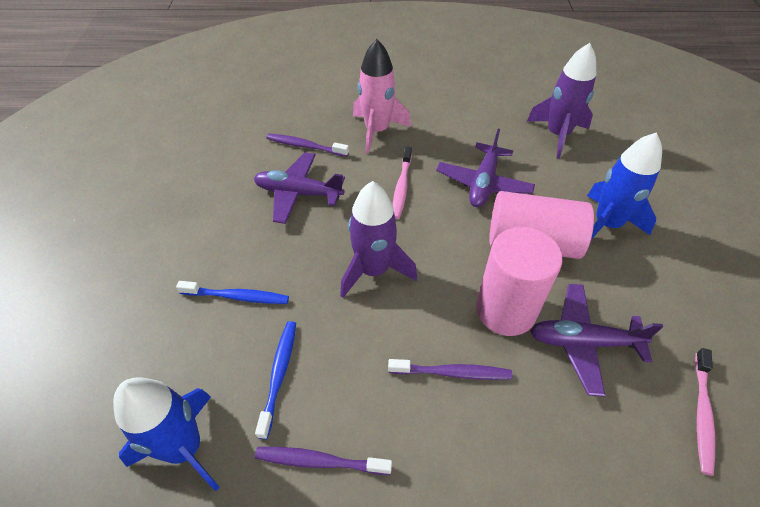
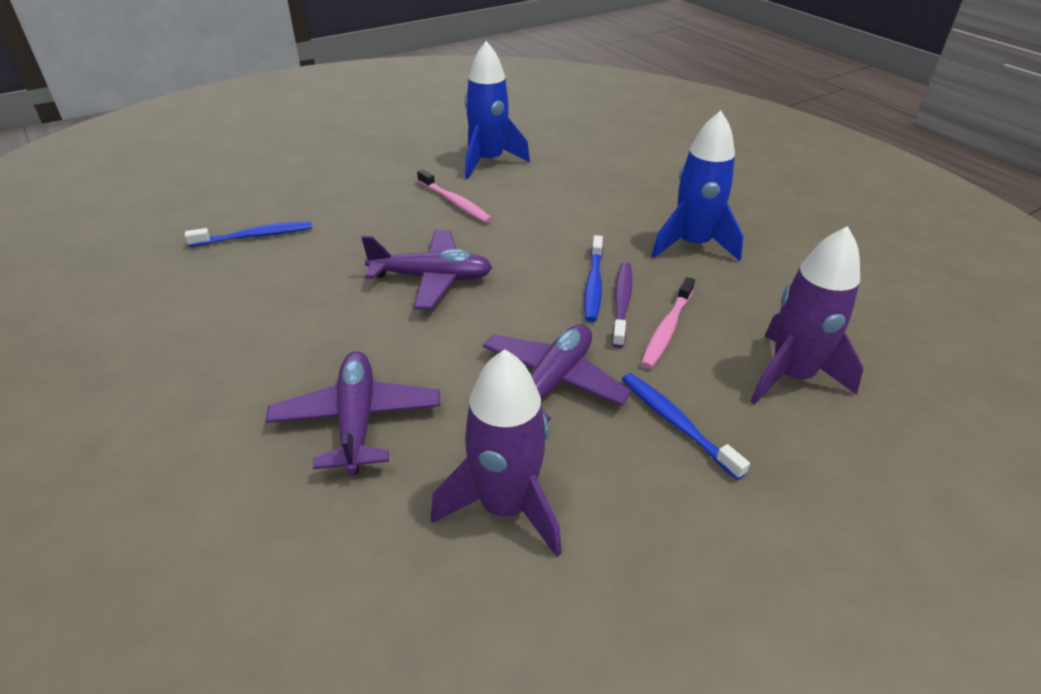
blue toothbrush: 2 -> 3
pink cylinder: 2 -> 0
pink rocket: 1 -> 0
purple toothbrush: 3 -> 1

